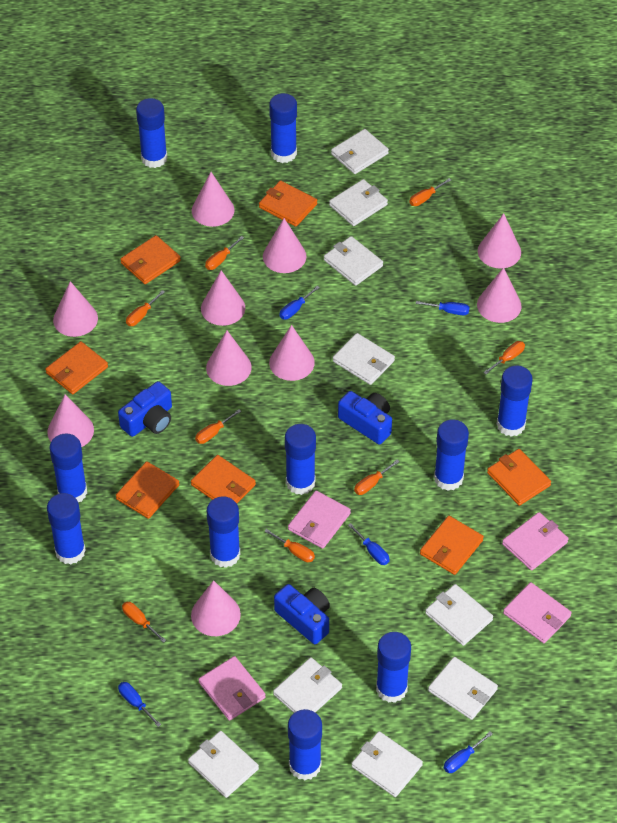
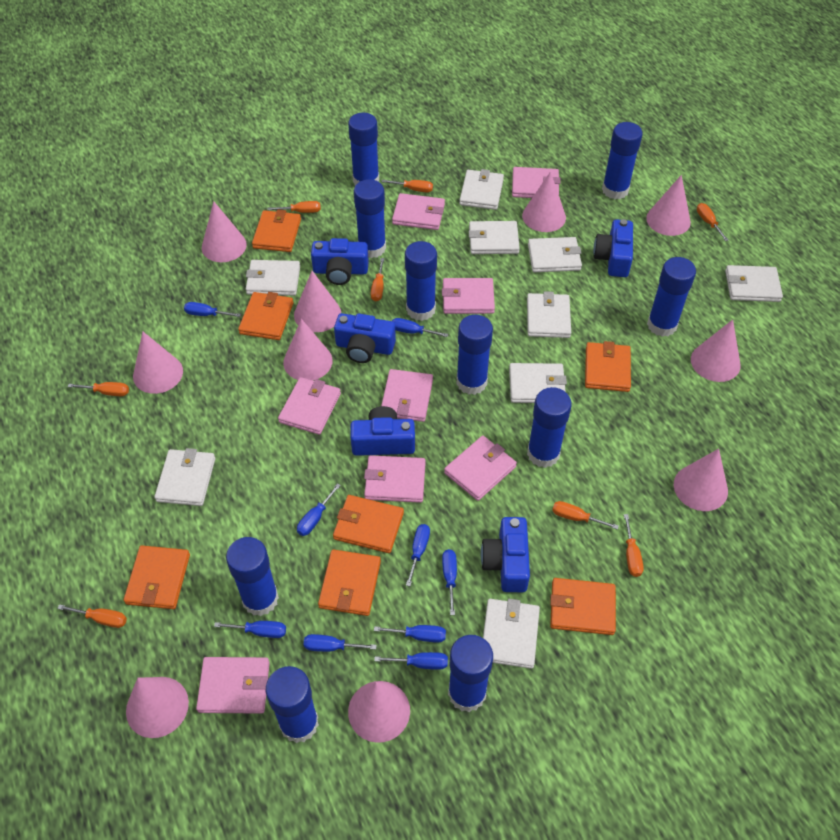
blue camera: 3 -> 5
blue screwdriver: 5 -> 9
pink wallet: 4 -> 8

